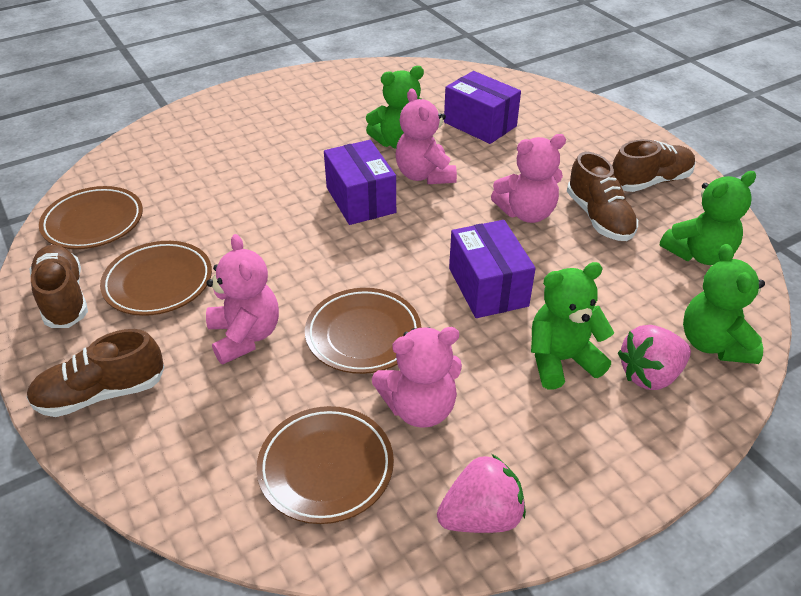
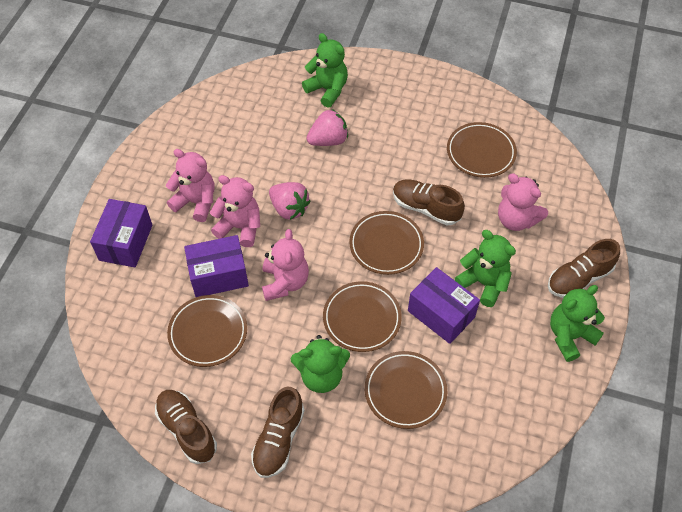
brown plate: 4 -> 5

